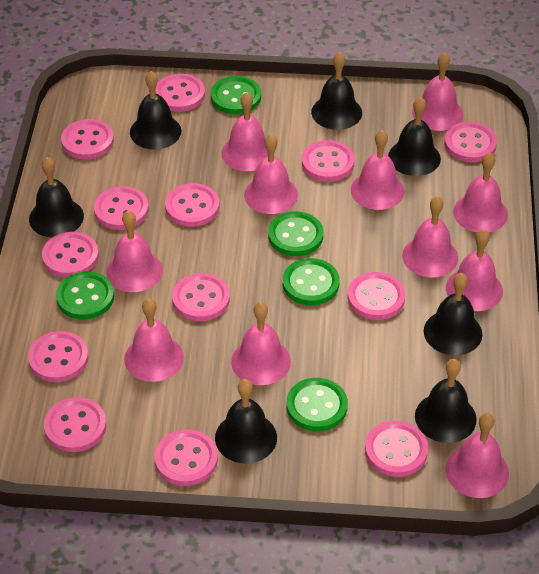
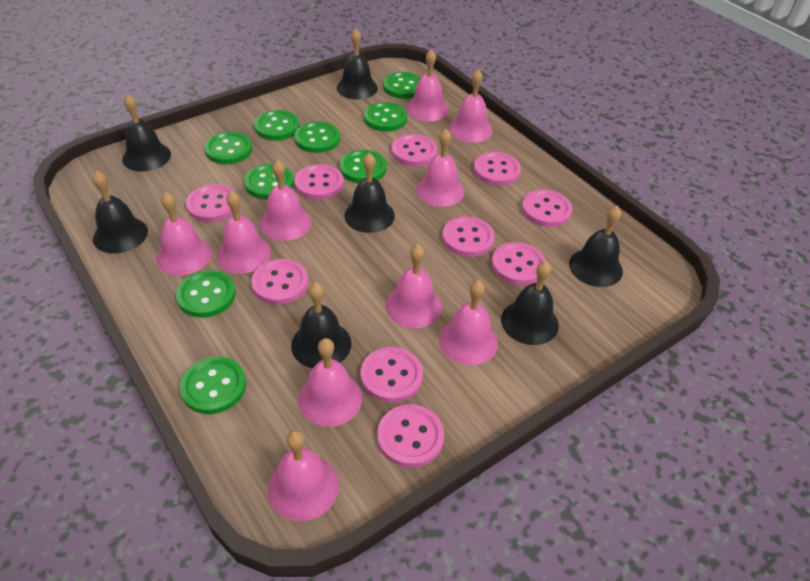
green button: 5 -> 9
pink bell: 11 -> 10
pink button: 13 -> 10

